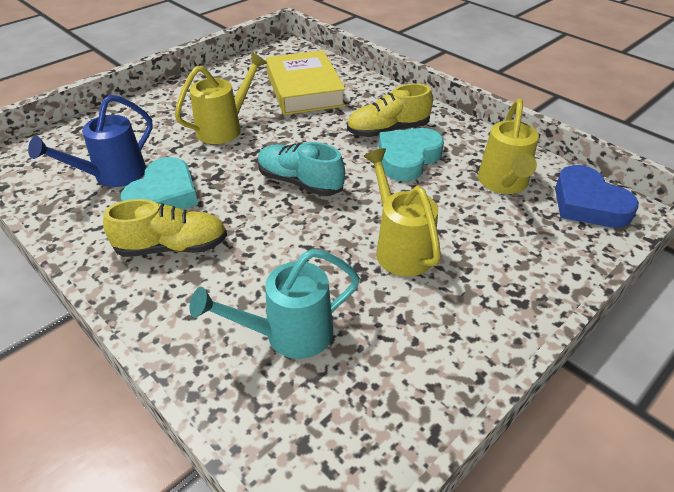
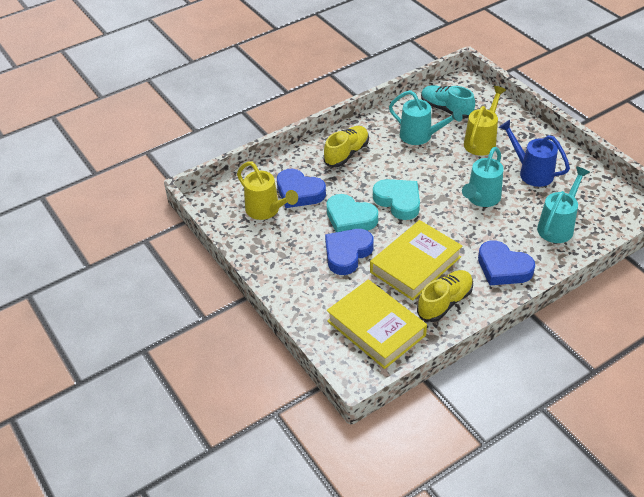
blue heart: 1 -> 3
turquoise watering can: 1 -> 3
yellow book: 1 -> 2
yellow watering can: 3 -> 2

